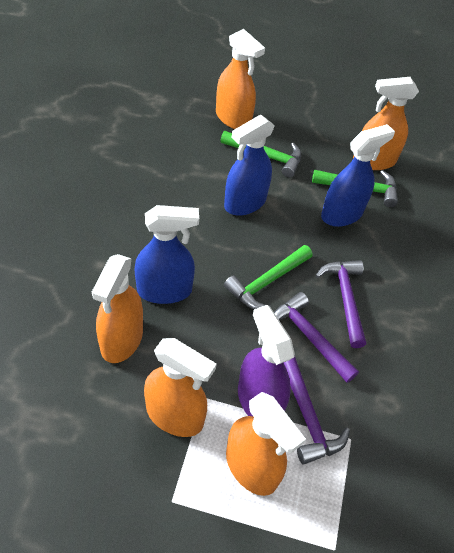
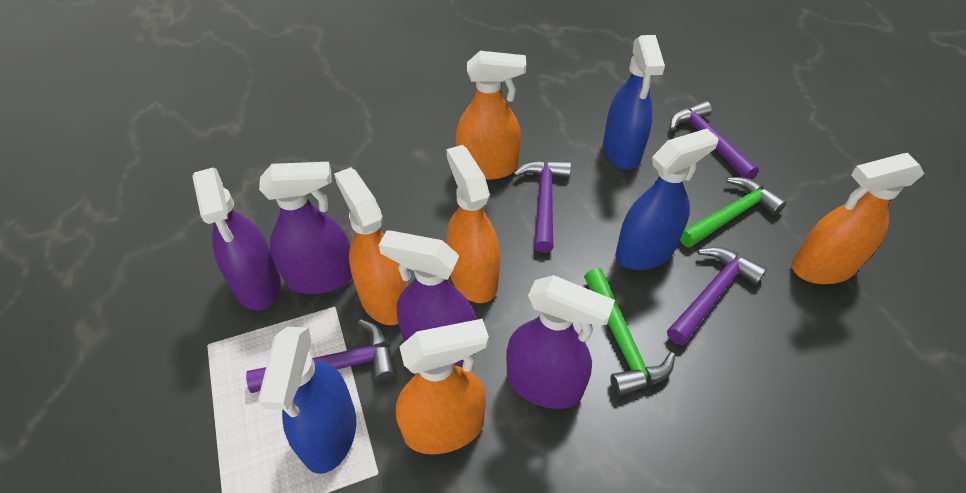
green hammer: 3 -> 2
purple hammer: 3 -> 4
purple spray bottle: 1 -> 4

